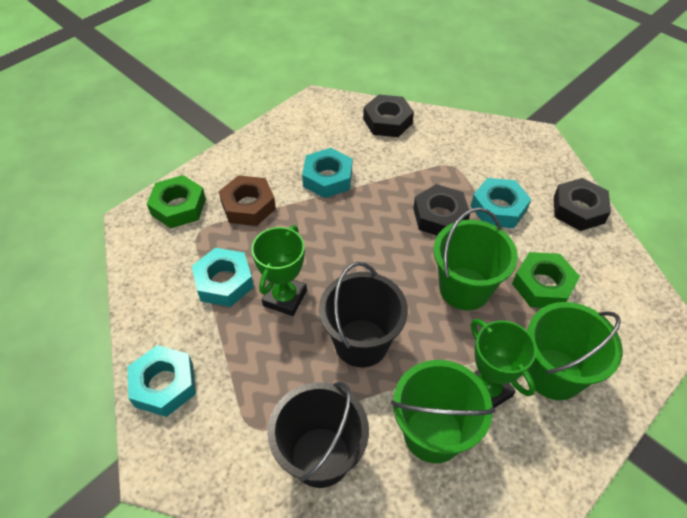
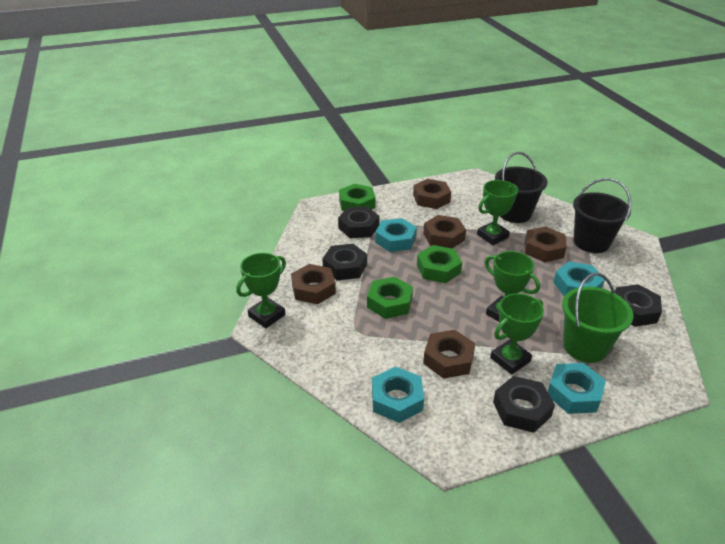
black nut: 3 -> 4
brown nut: 1 -> 5
green bucket: 3 -> 1
green nut: 2 -> 3
green trophy: 2 -> 4

